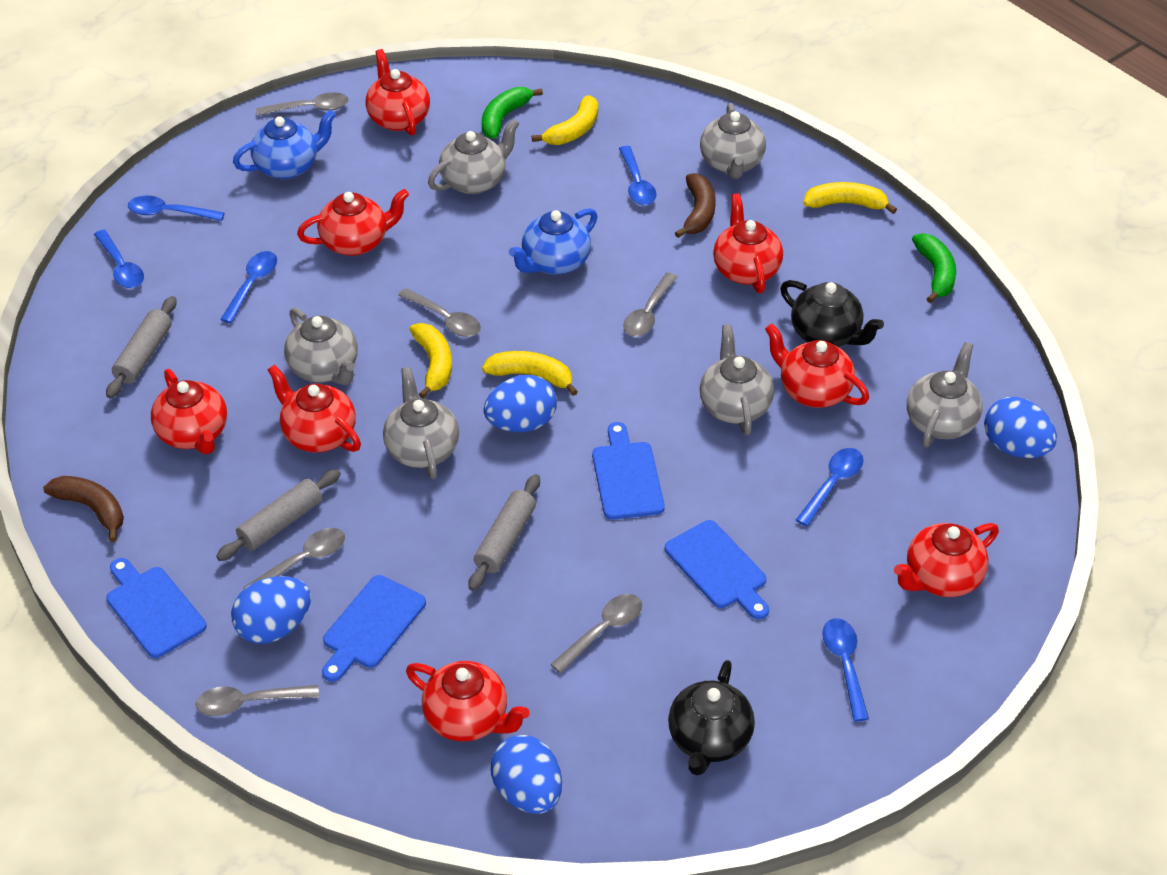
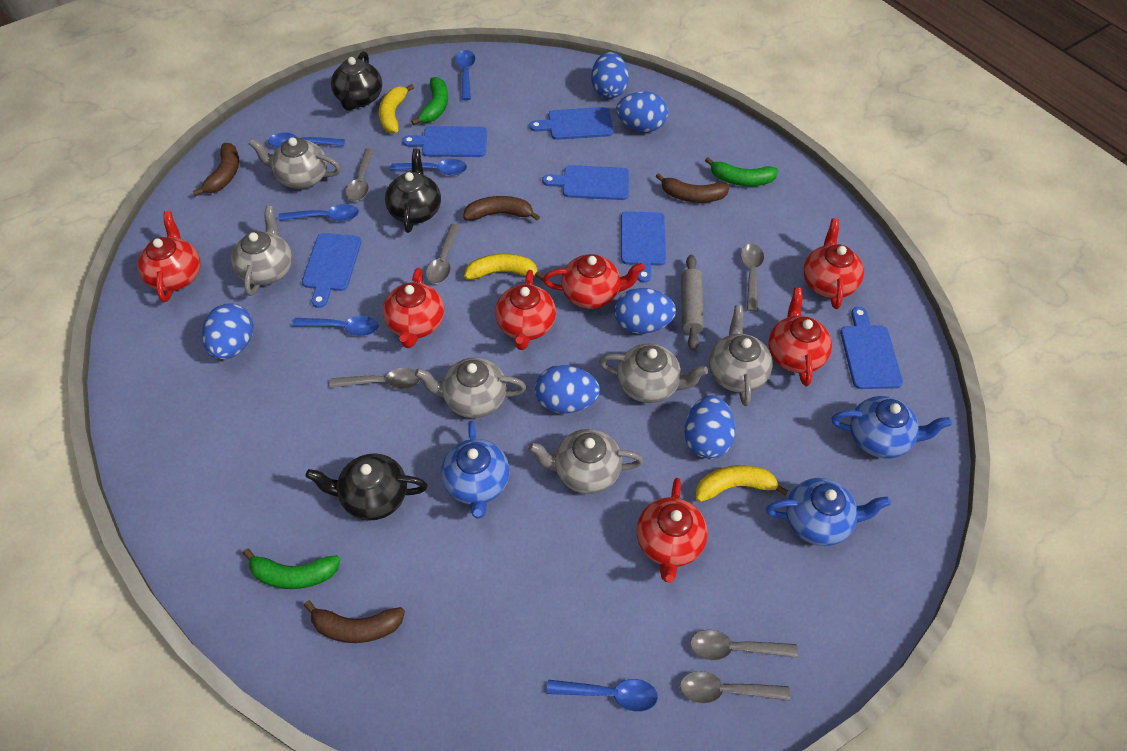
black teapot: 2 -> 3
blue cutting board: 4 -> 6
blue egg: 4 -> 6
blue teapot: 2 -> 3
brown banana: 2 -> 4
green banana: 2 -> 3
grey rolling pin: 3 -> 1
red teapot: 8 -> 7
yellow banana: 4 -> 3

